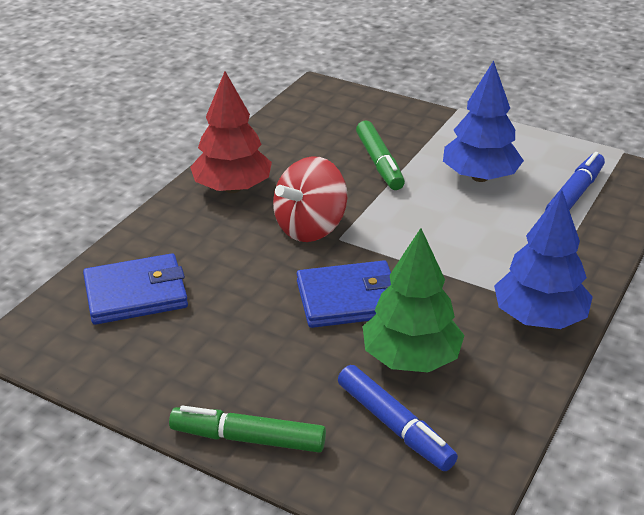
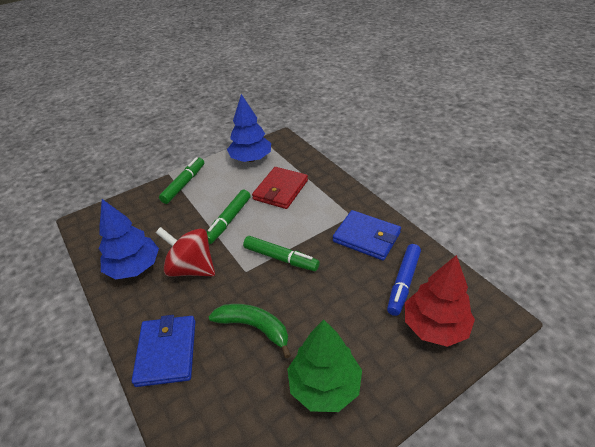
blue marker: 2 -> 1
green banana: 0 -> 1
green marker: 2 -> 3
red wallet: 0 -> 1

